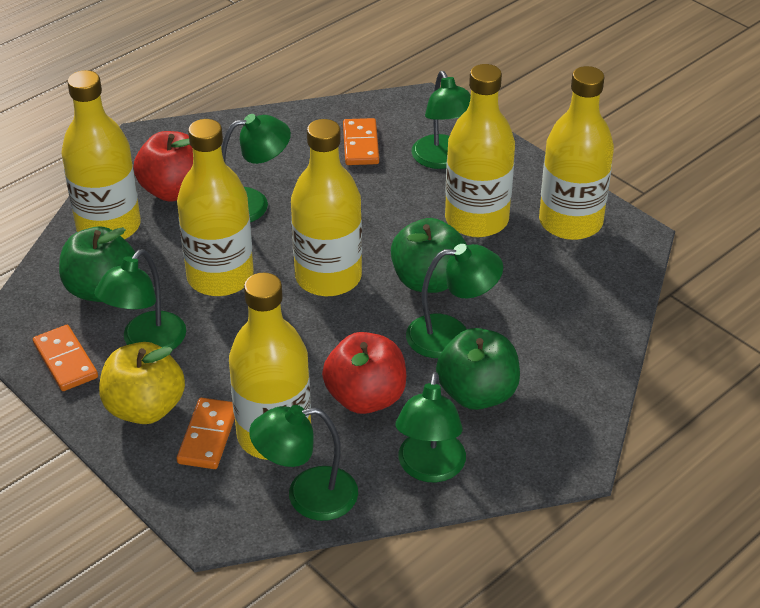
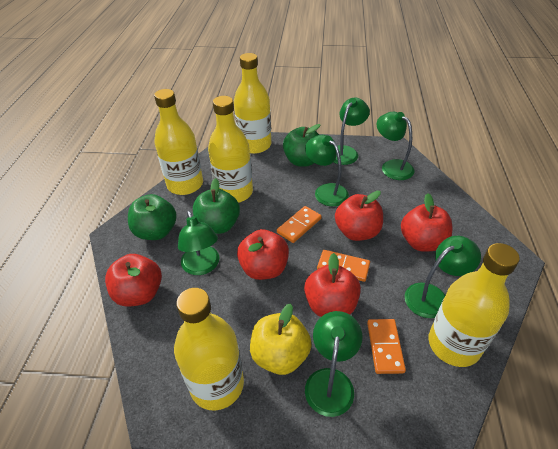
red apple: 2 -> 5
yellow bottle: 6 -> 5

